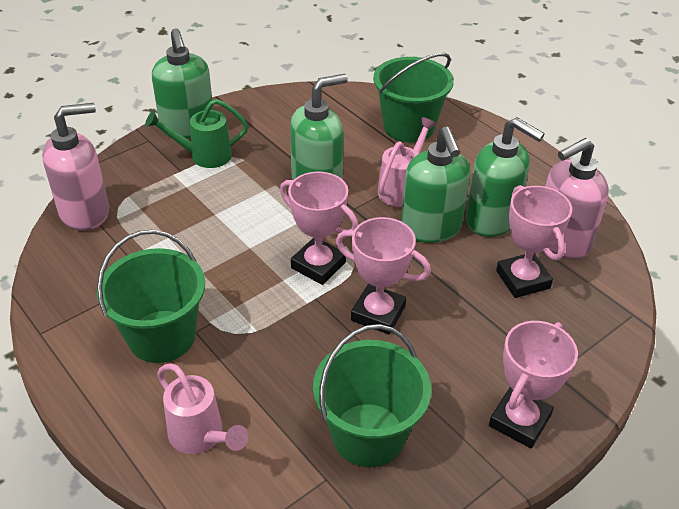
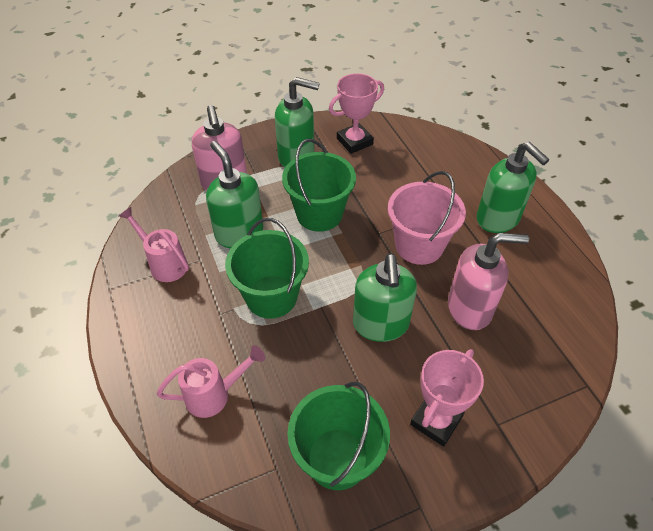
green watering can: 1 -> 0
pink bucket: 0 -> 1
pink trophy: 4 -> 2

